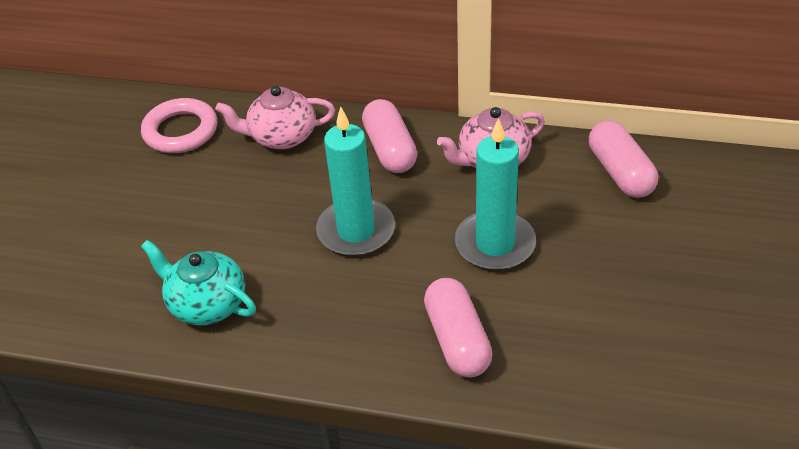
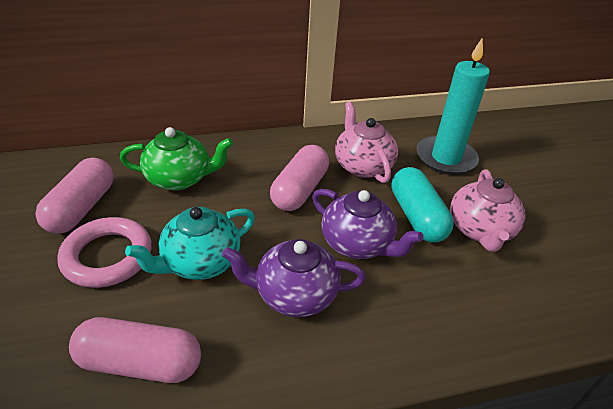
green teapot: 0 -> 1
purple teapot: 0 -> 2
turquoise candle: 2 -> 1
turquoise capsule: 0 -> 1

